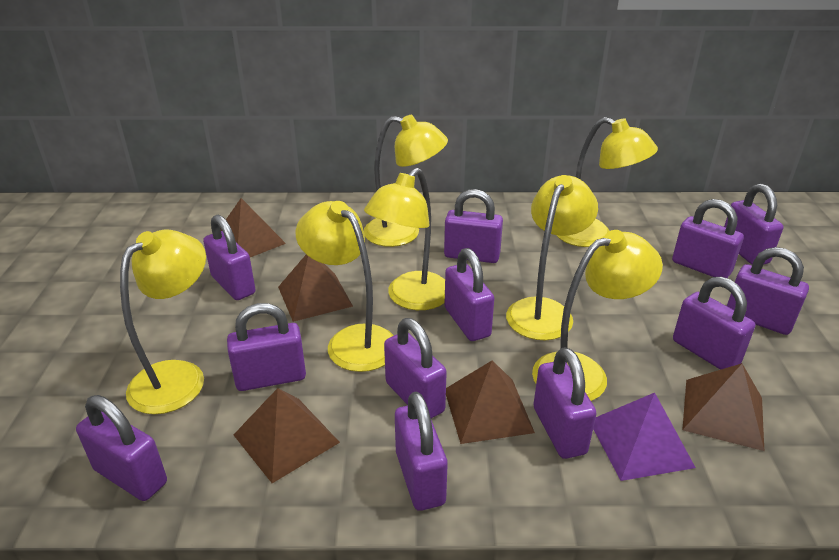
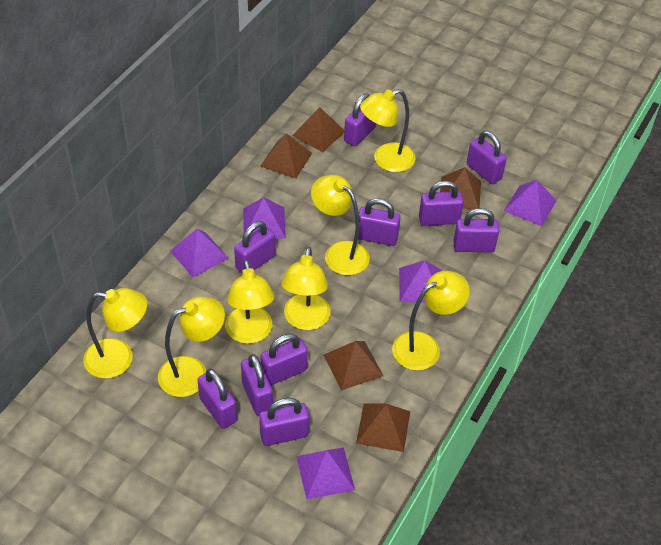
purple padlock: 12 -> 10
purple pyramid: 1 -> 5

